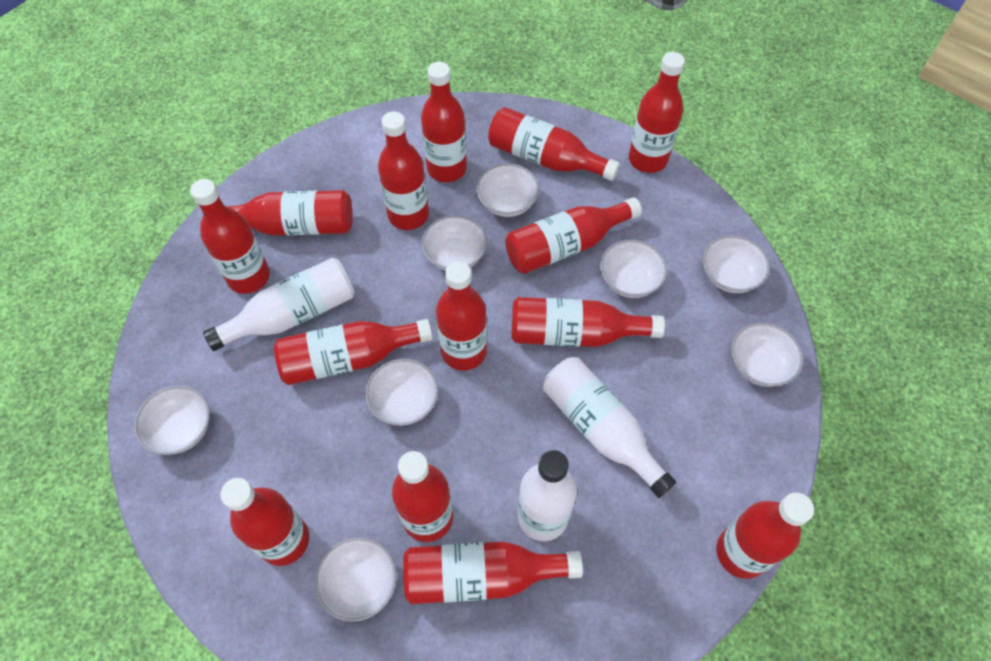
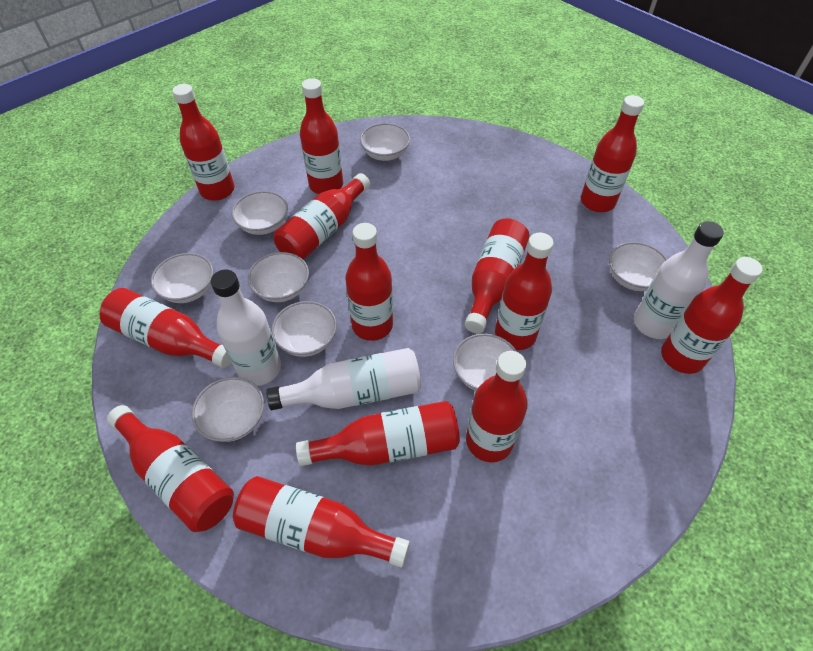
red bottle: 14 -> 13

